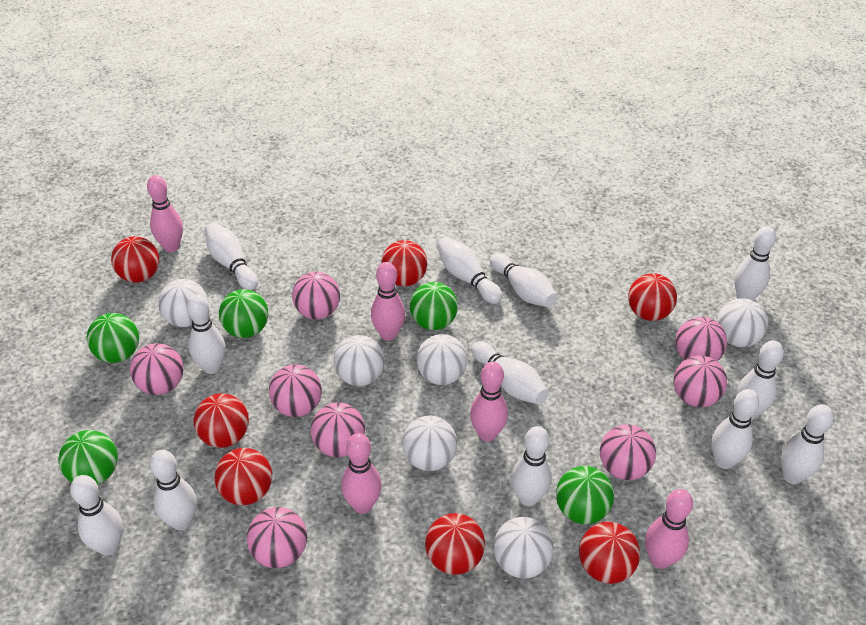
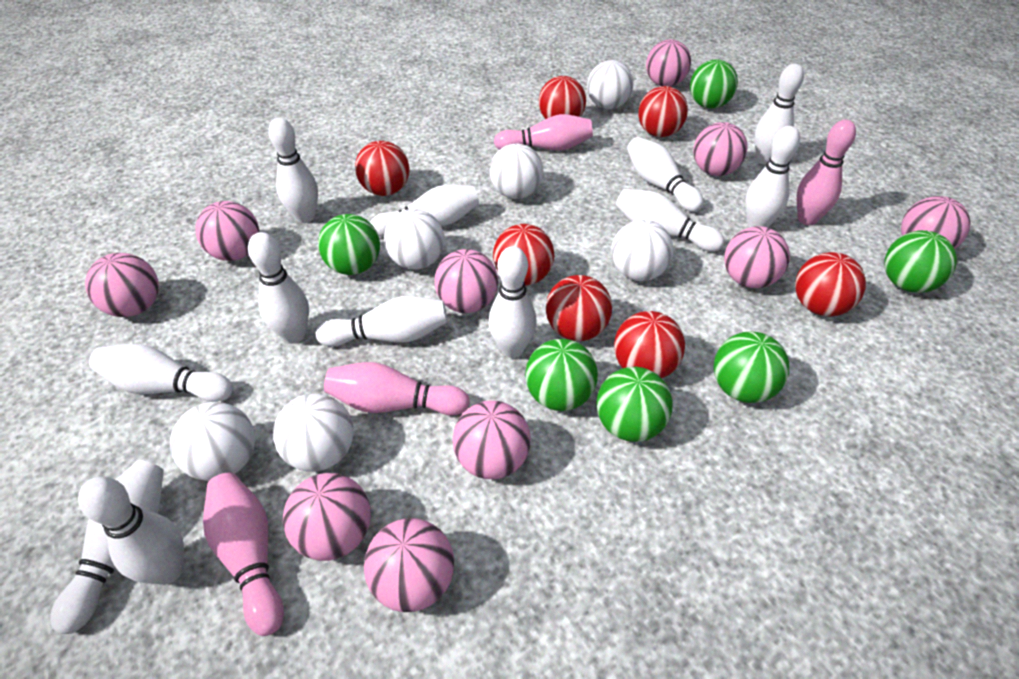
green ball: 5 -> 6
pink ball: 8 -> 10
pink bowling pin: 5 -> 4

